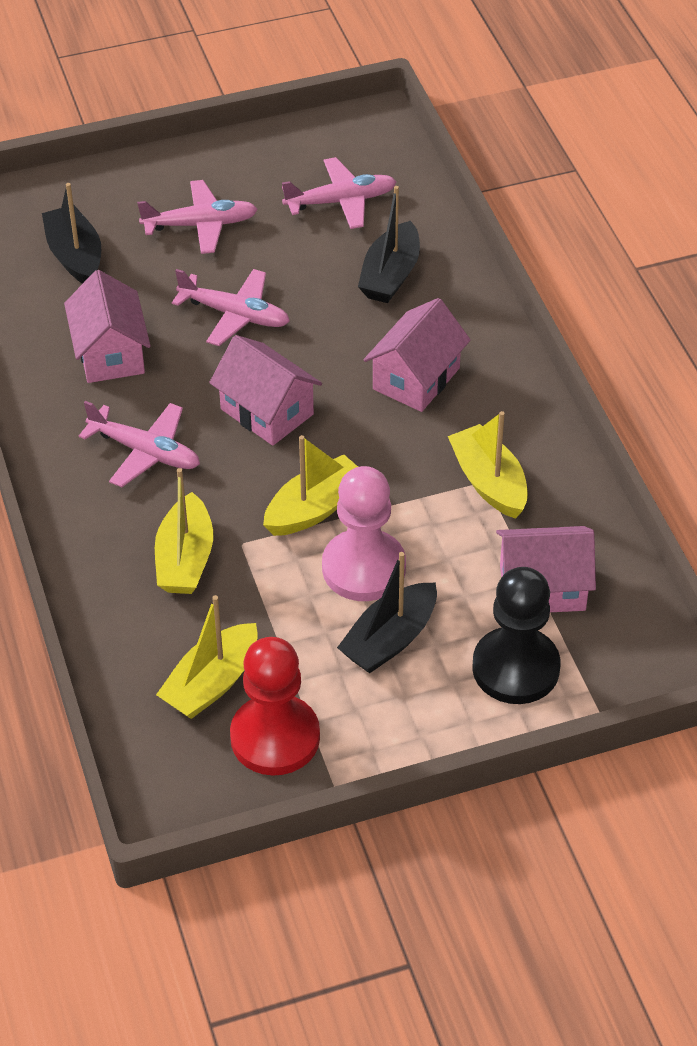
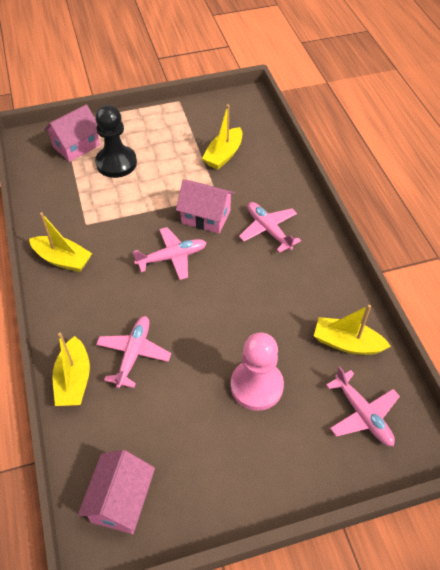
black boat: 3 -> 0
pink house: 4 -> 3
red pawn: 1 -> 0

